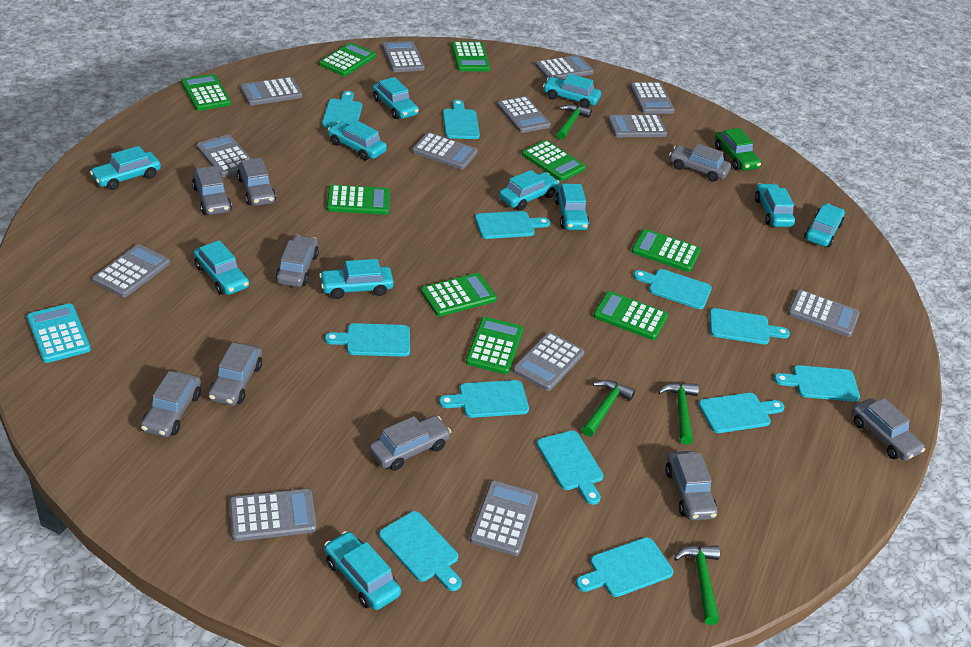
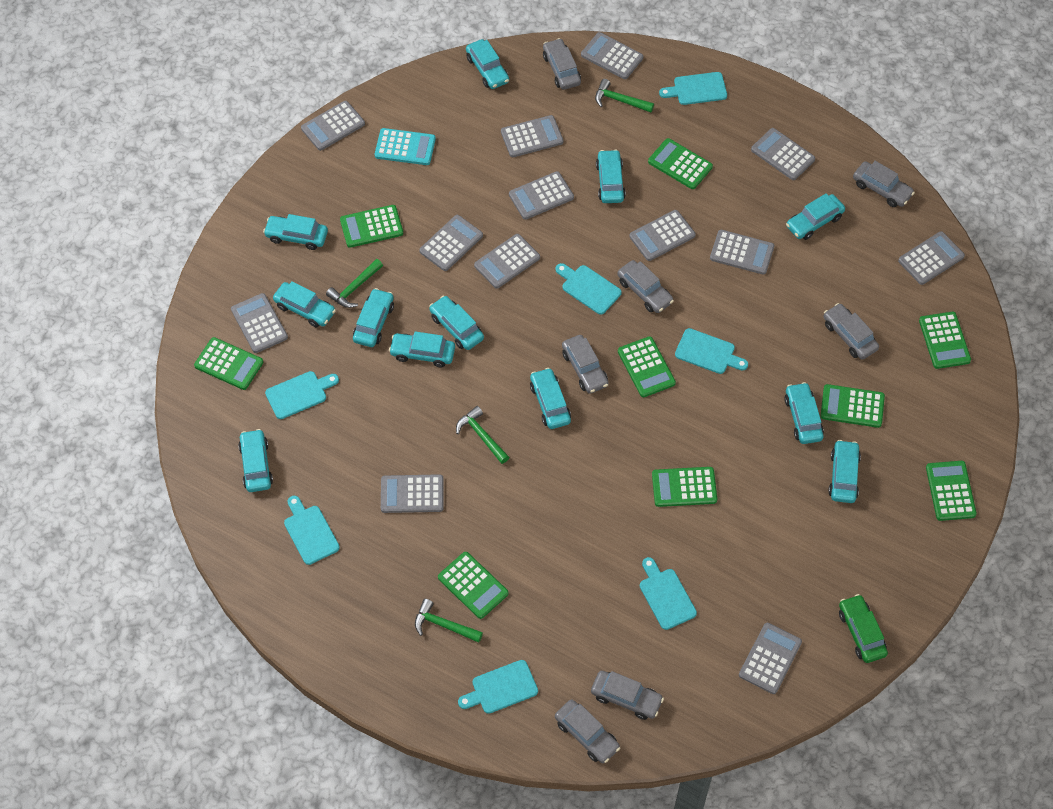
grey car: 9 -> 7
turquoise car: 11 -> 12
turquoise cutting board: 12 -> 7

